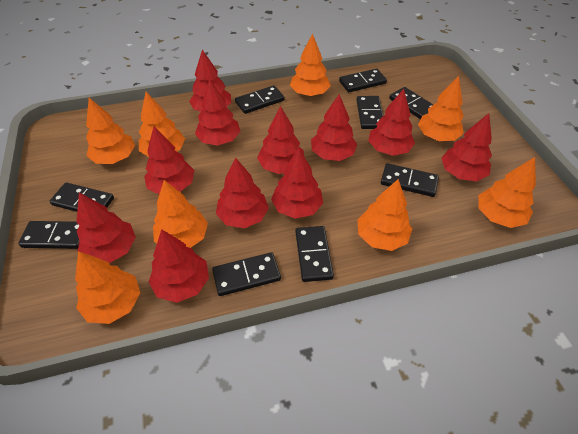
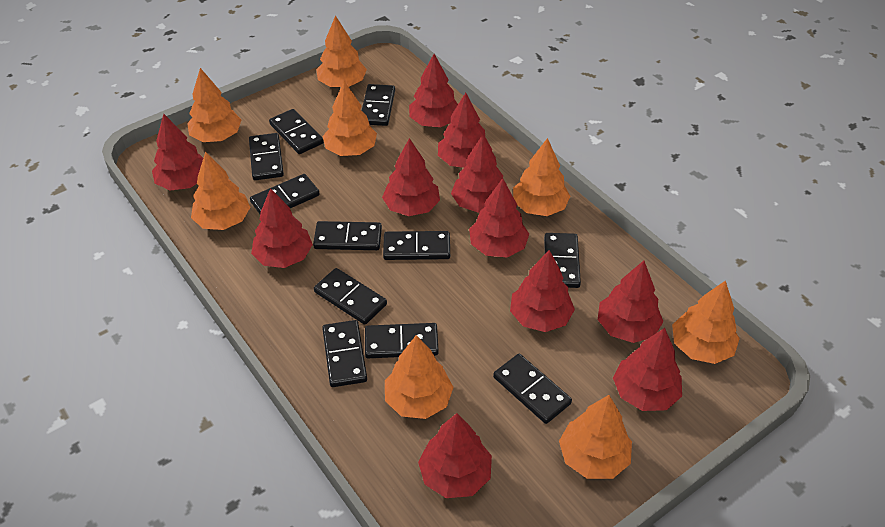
black domino: 9 -> 11

